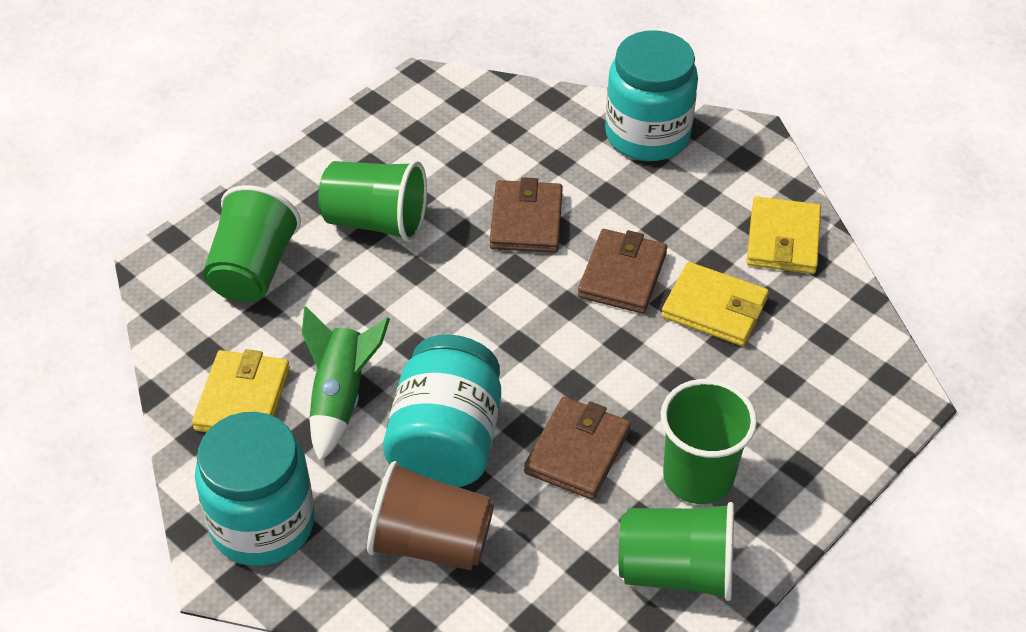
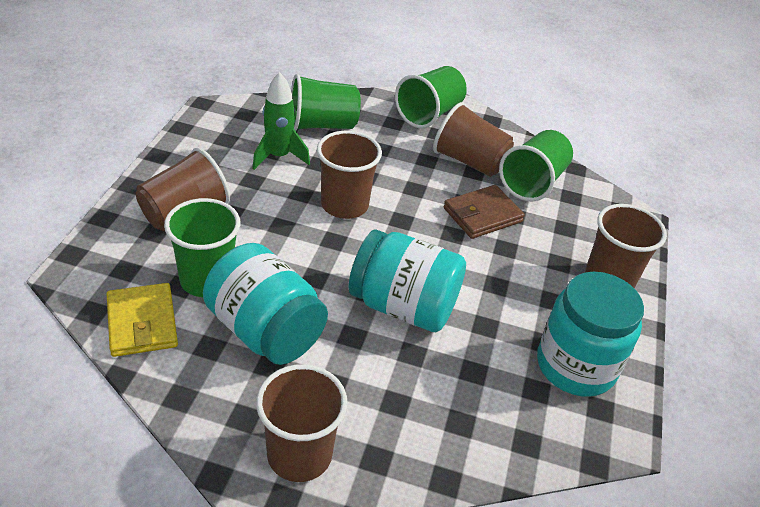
brown cup: 1 -> 5
brown wallet: 3 -> 1
yellow wallet: 3 -> 1

